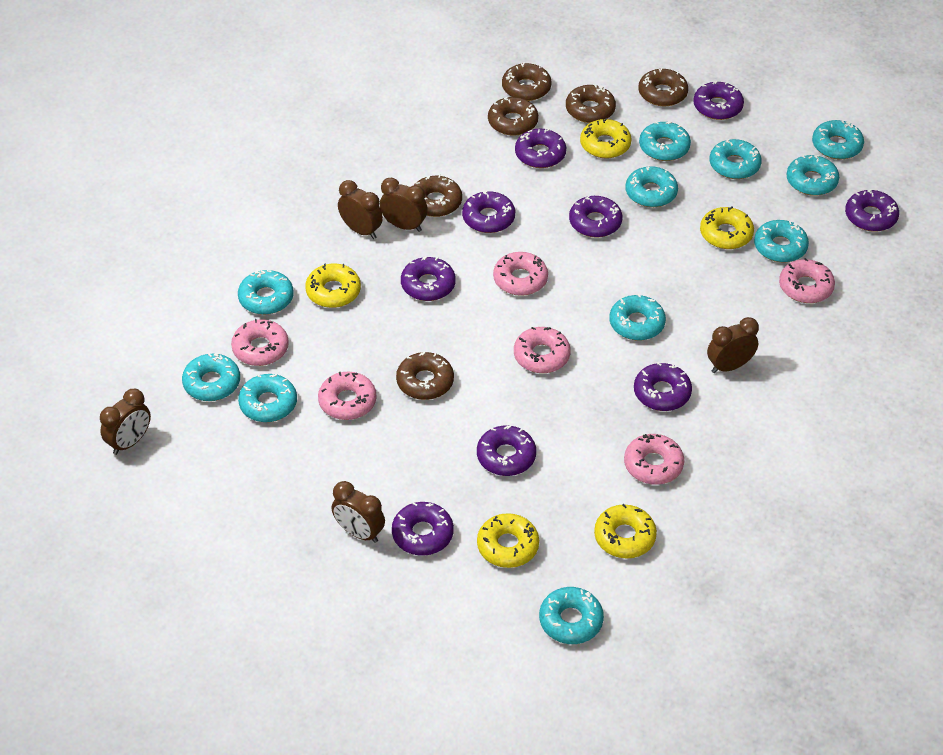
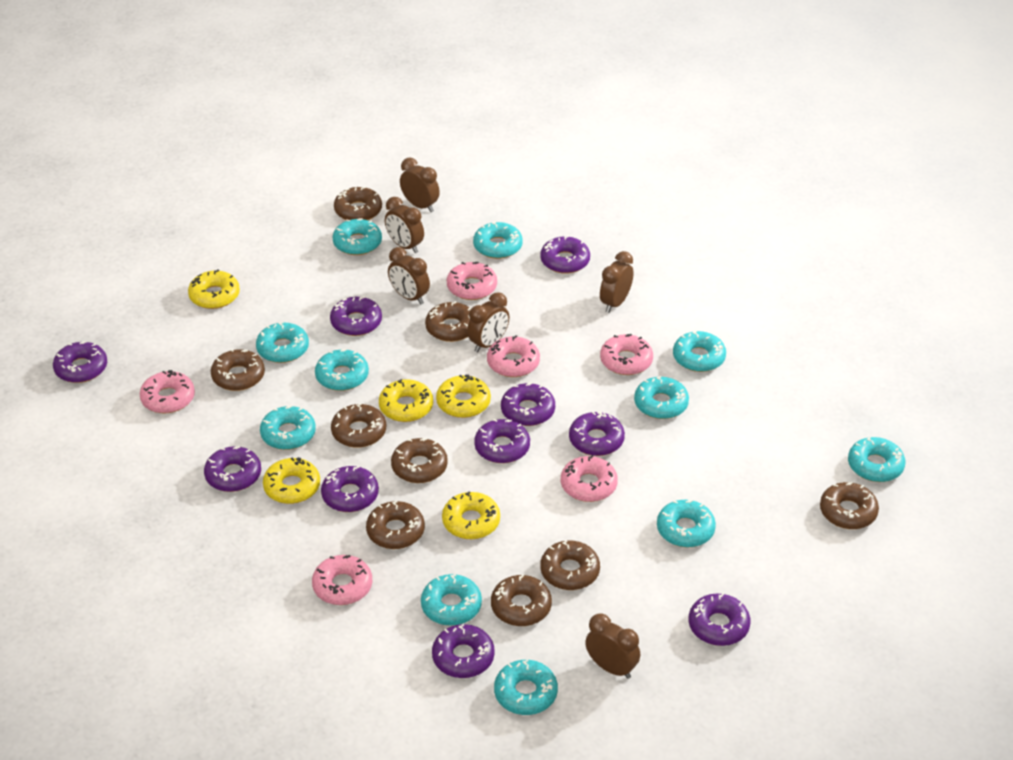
brown clock: 5 -> 6
brown donut: 6 -> 9
purple donut: 9 -> 10

